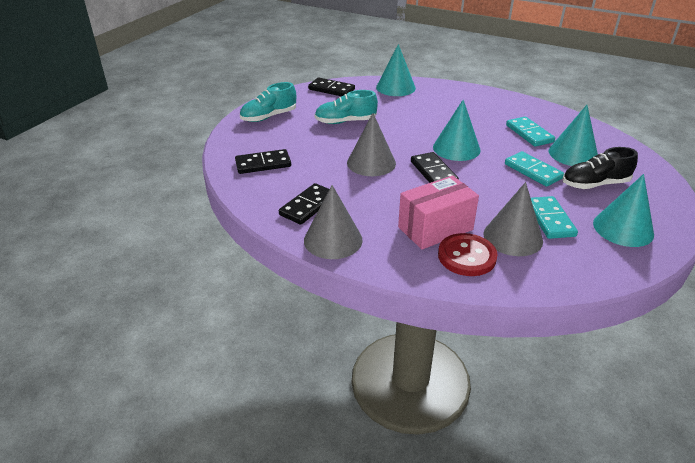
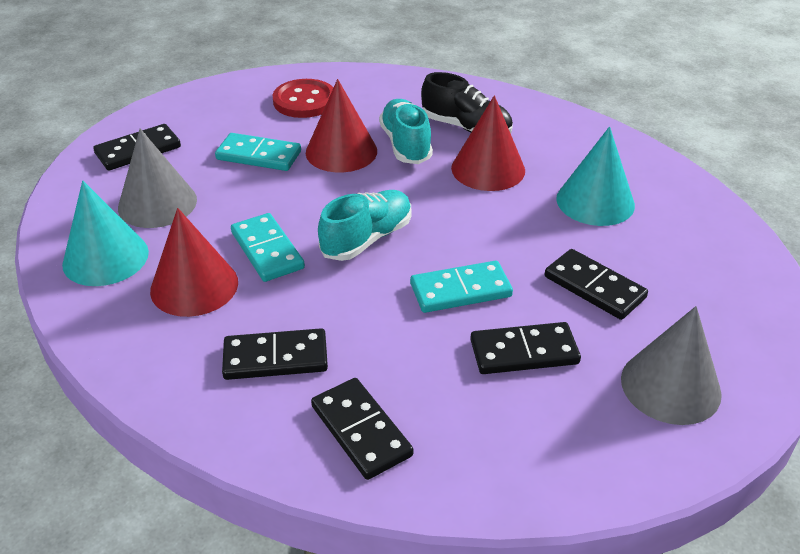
black domino: 4 -> 5
grey cone: 3 -> 2
pink box: 1 -> 0
red cone: 0 -> 3
turquoise cone: 4 -> 2

